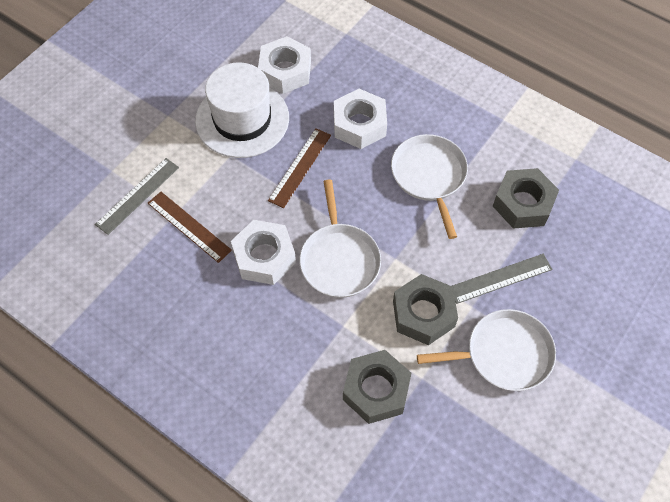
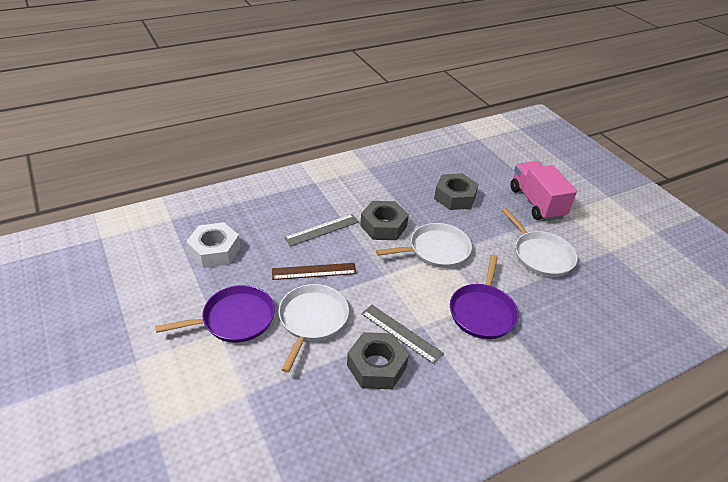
brown ruler: 2 -> 1
pink truck: 0 -> 1
purple pan: 0 -> 2
white hat: 1 -> 0
white nut: 3 -> 1

